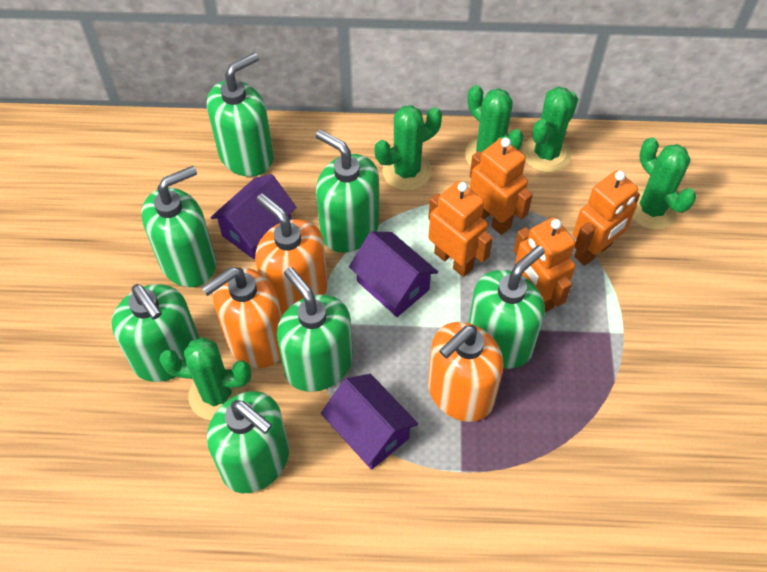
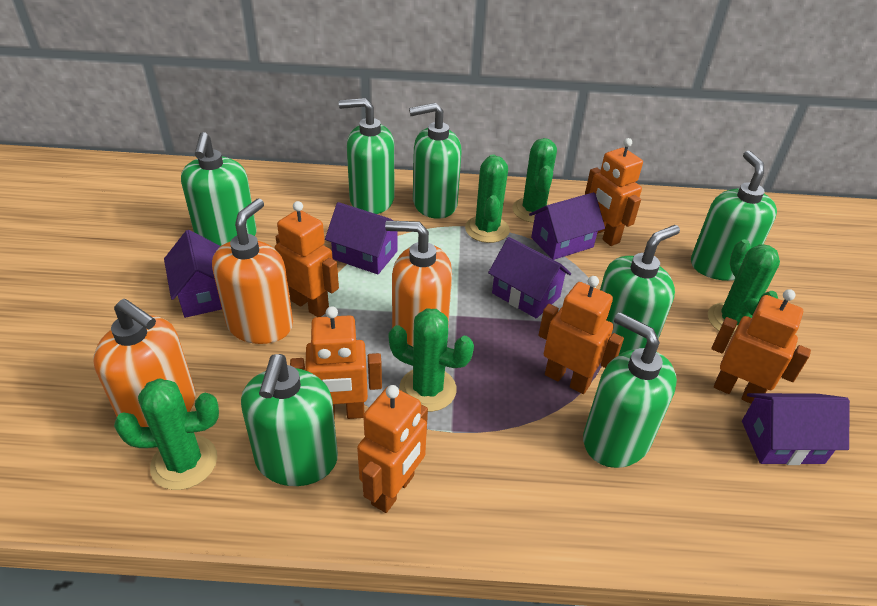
orange robot: 4 -> 6
purple house: 3 -> 5

